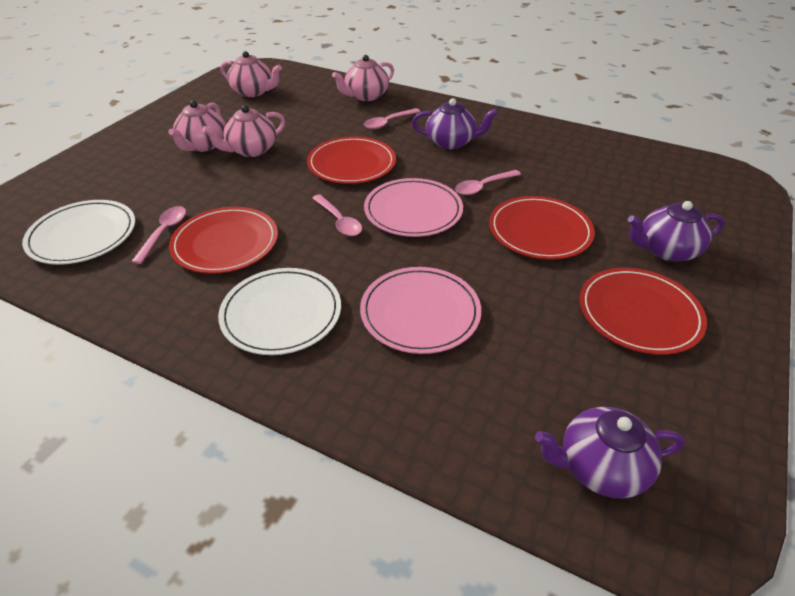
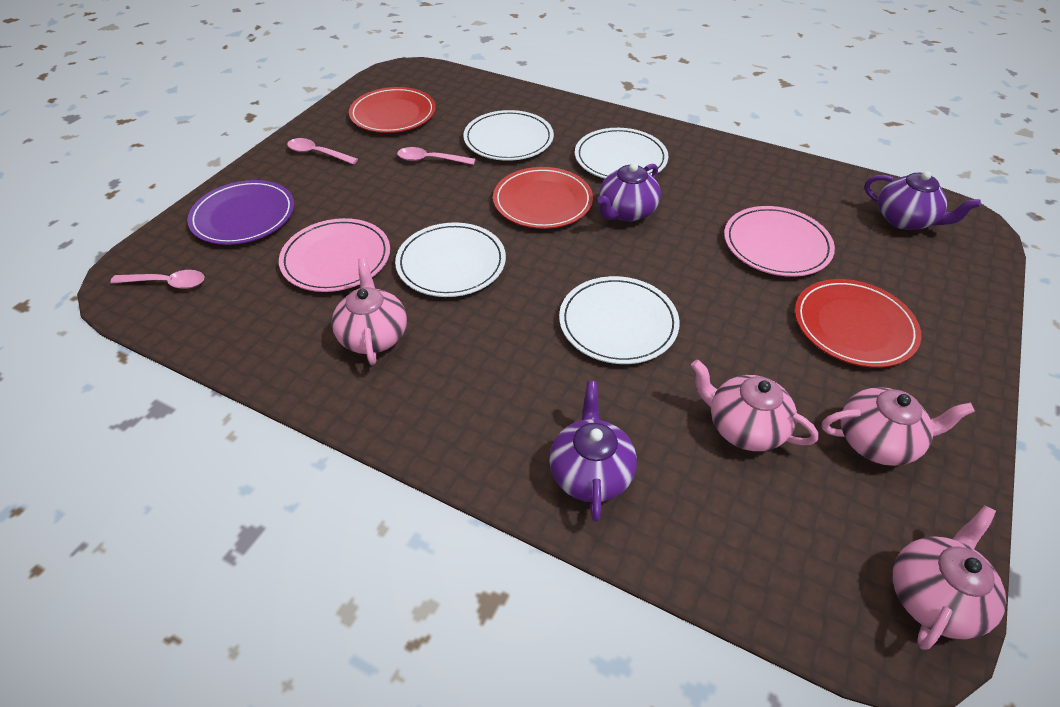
pink spoon: 4 -> 3
purple plate: 0 -> 1
red plate: 4 -> 3
white plate: 2 -> 4

